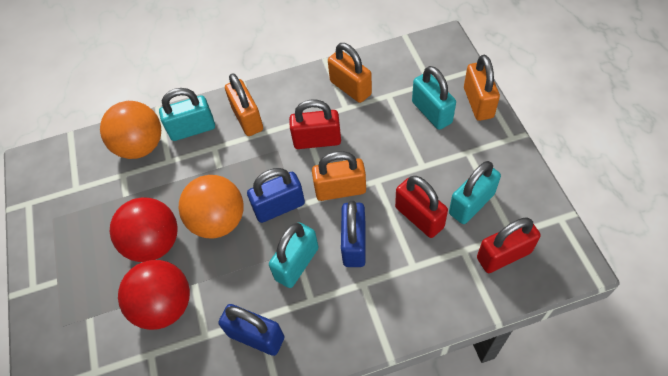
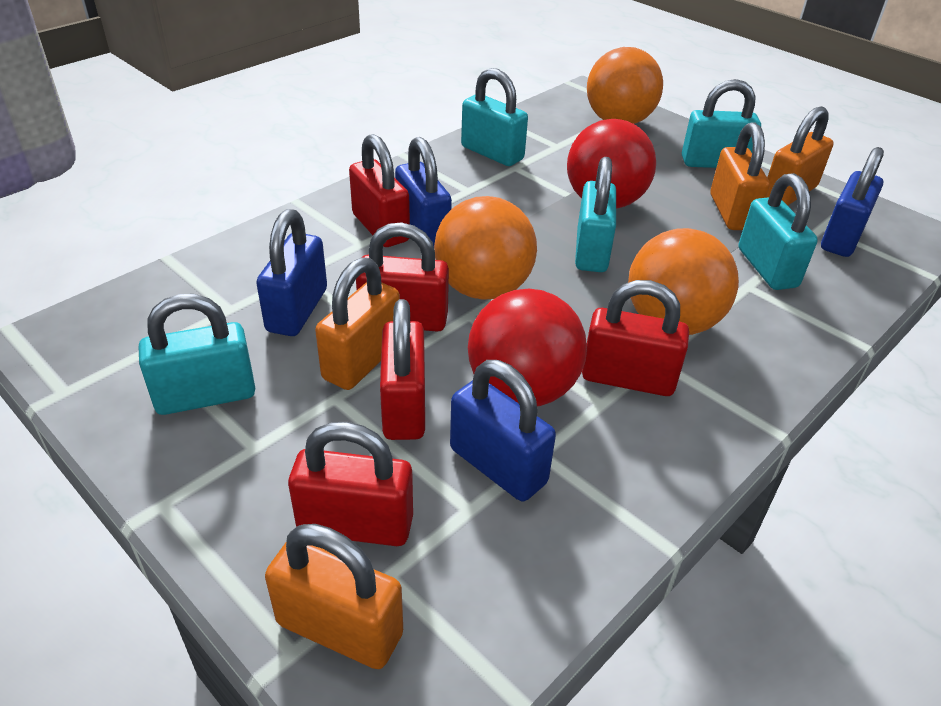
blue padlock: 3 -> 4
orange ball: 2 -> 3
red padlock: 3 -> 5
turquoise padlock: 4 -> 5

